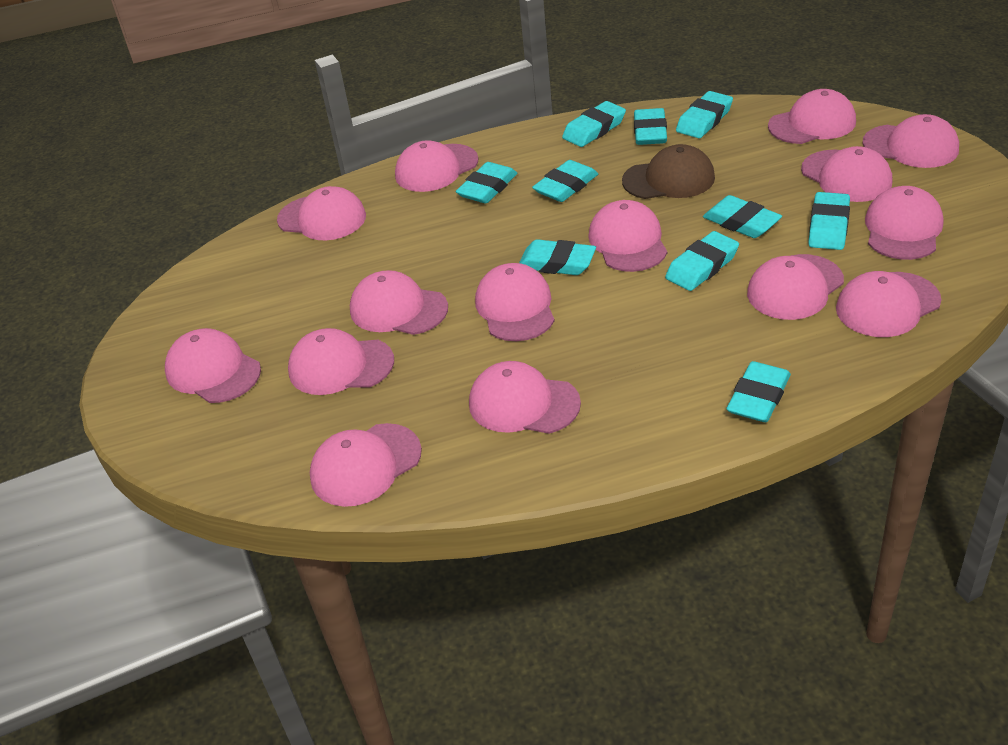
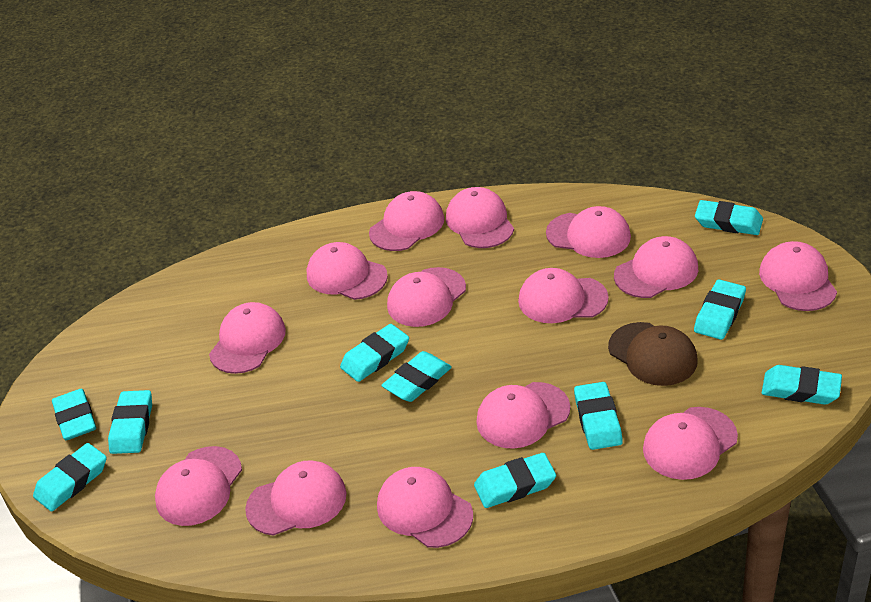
pink cap: 15 -> 14

